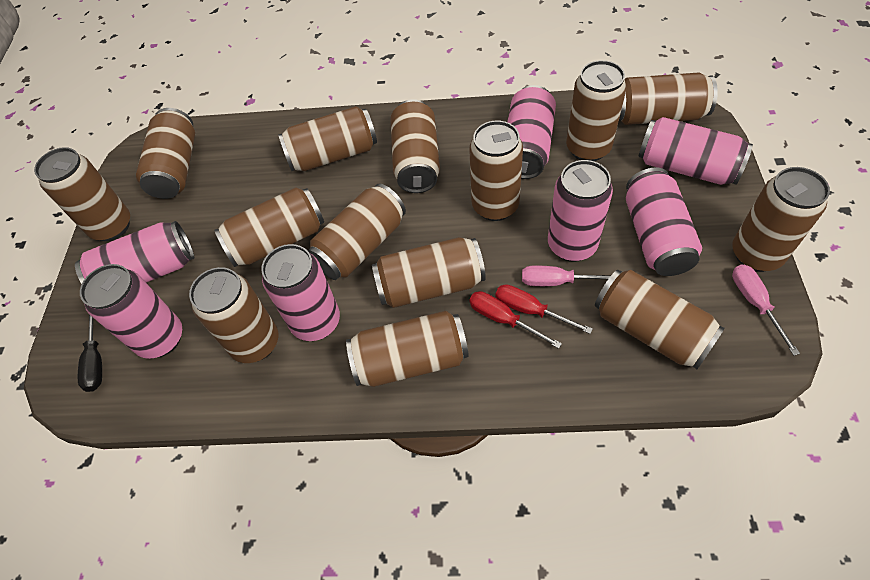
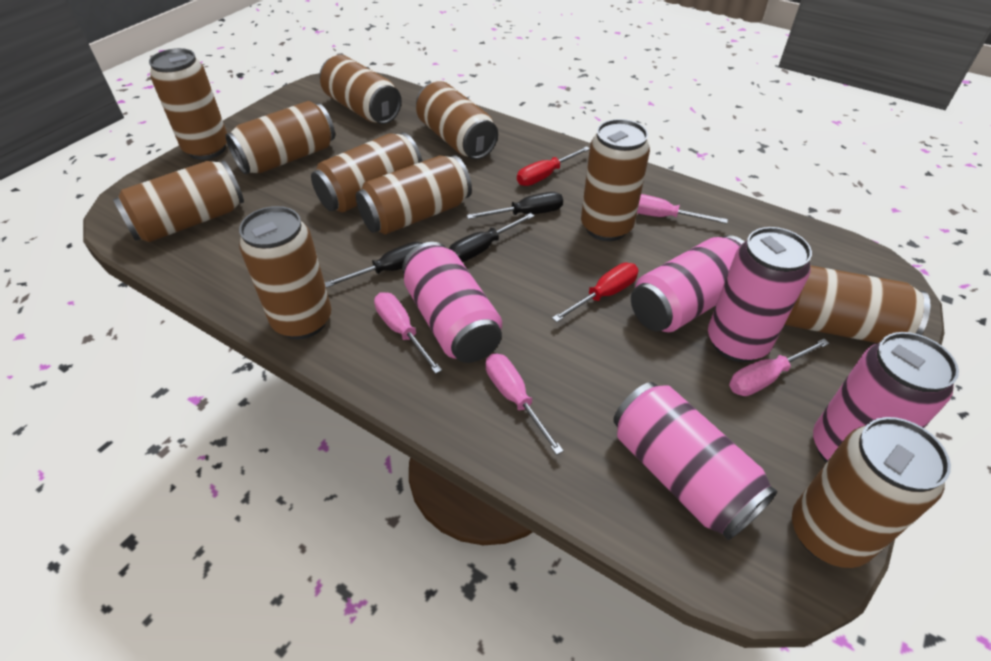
black screwdriver: 1 -> 3
brown can: 14 -> 11
pink can: 7 -> 5
pink screwdriver: 2 -> 4

